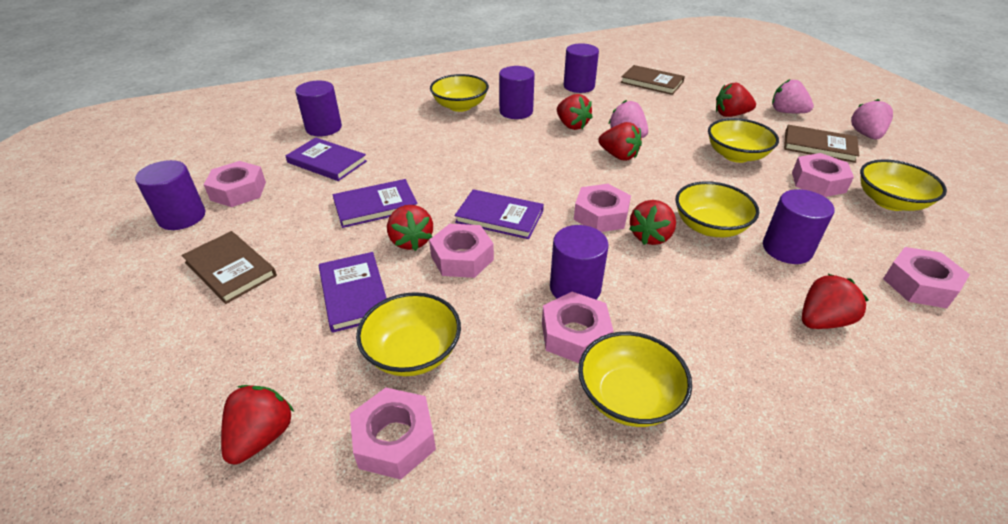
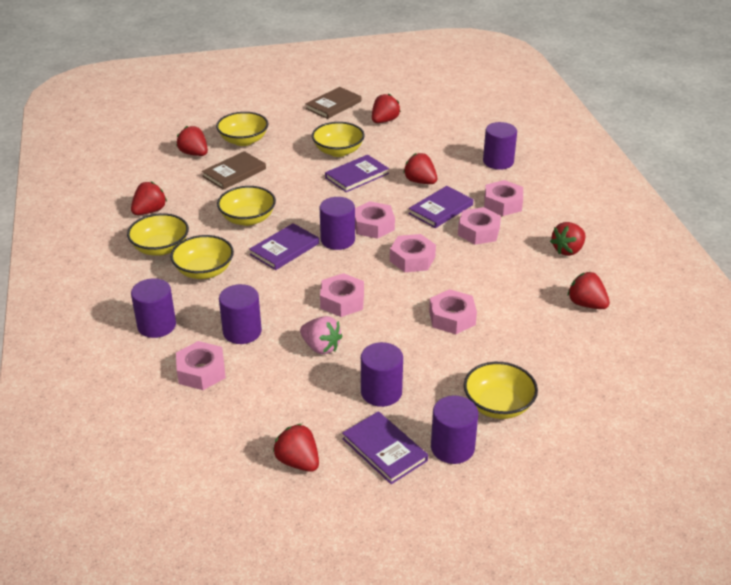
brown book: 3 -> 2
pink strawberry: 3 -> 1

